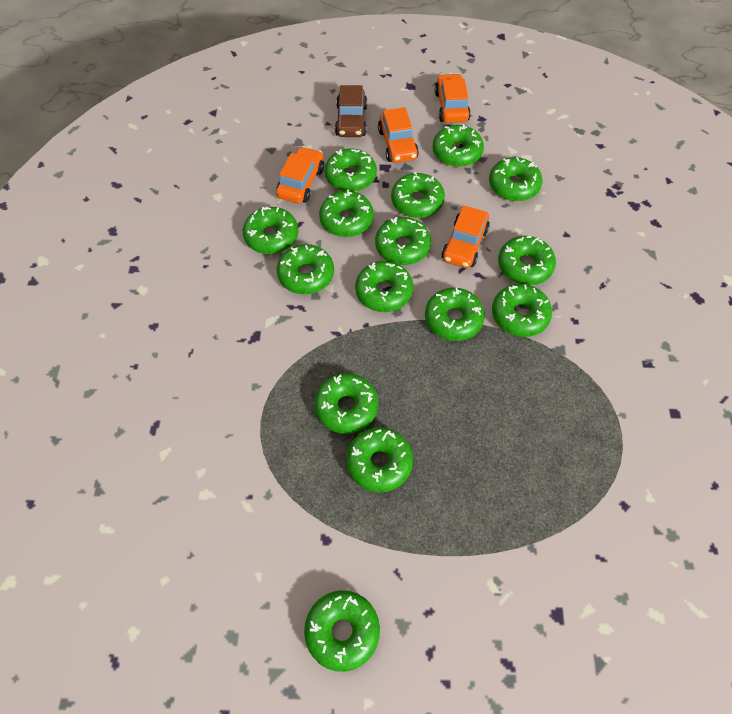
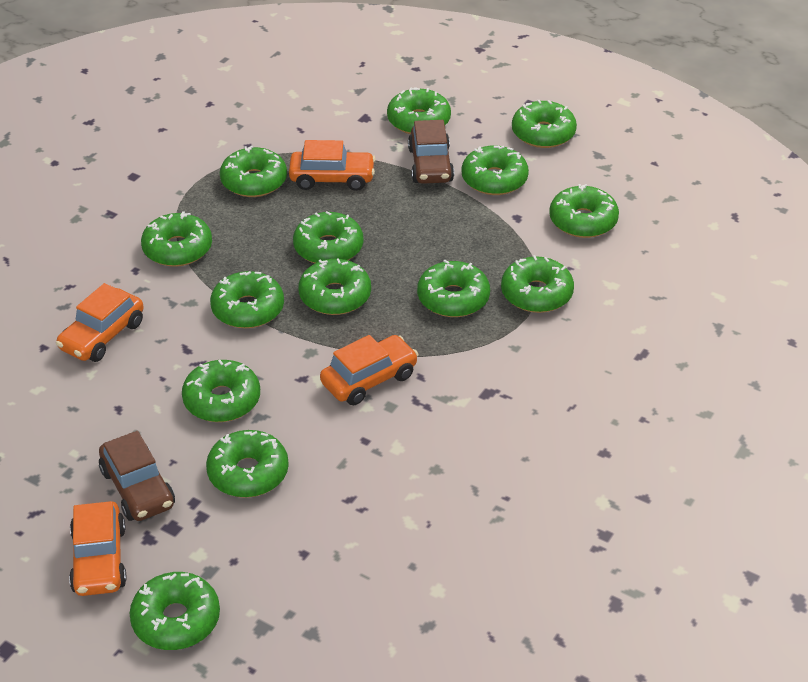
brown car: 1 -> 2
green donut: 15 -> 14

